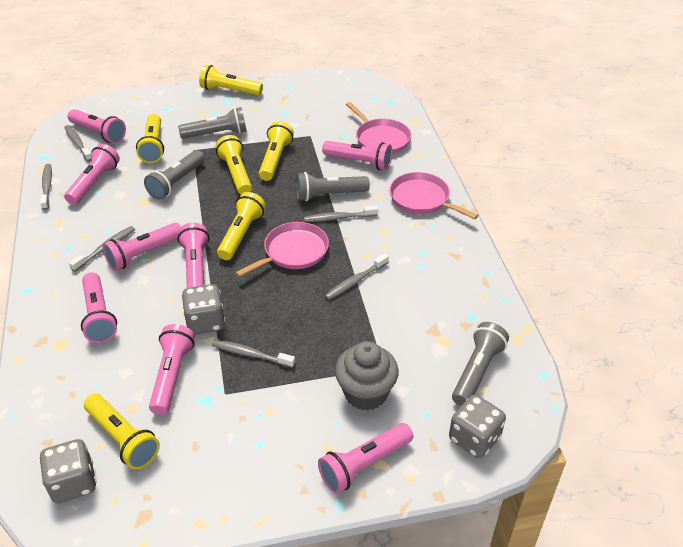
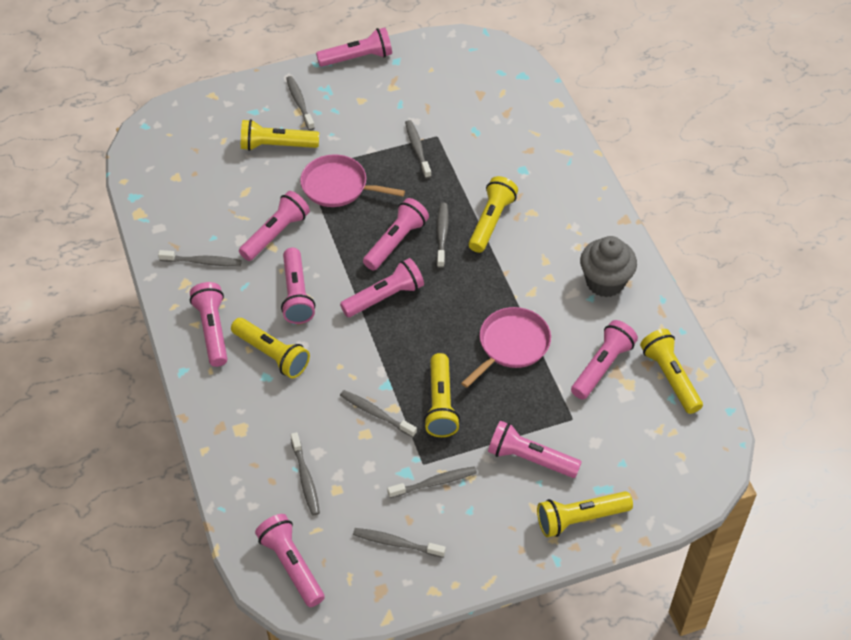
grey dice: 3 -> 0
grey flashlight: 4 -> 0
grey toothbrush: 6 -> 8
pink flashlight: 8 -> 9
pink pan: 3 -> 2

